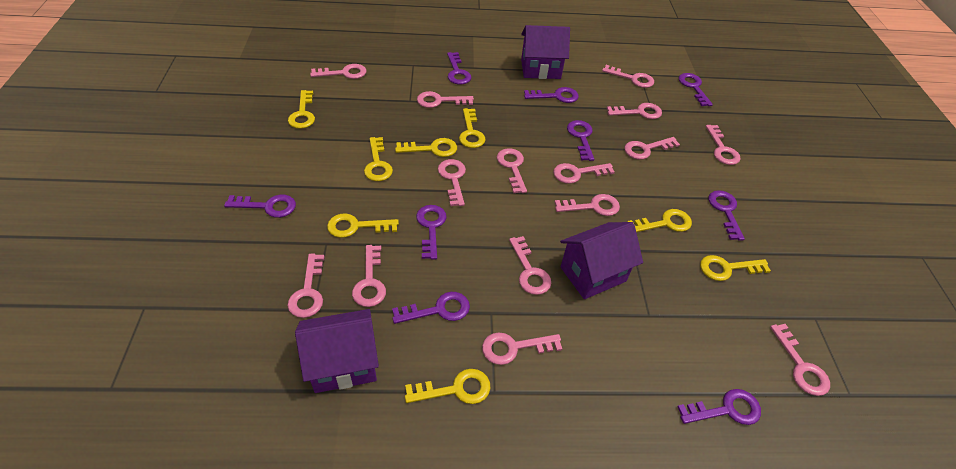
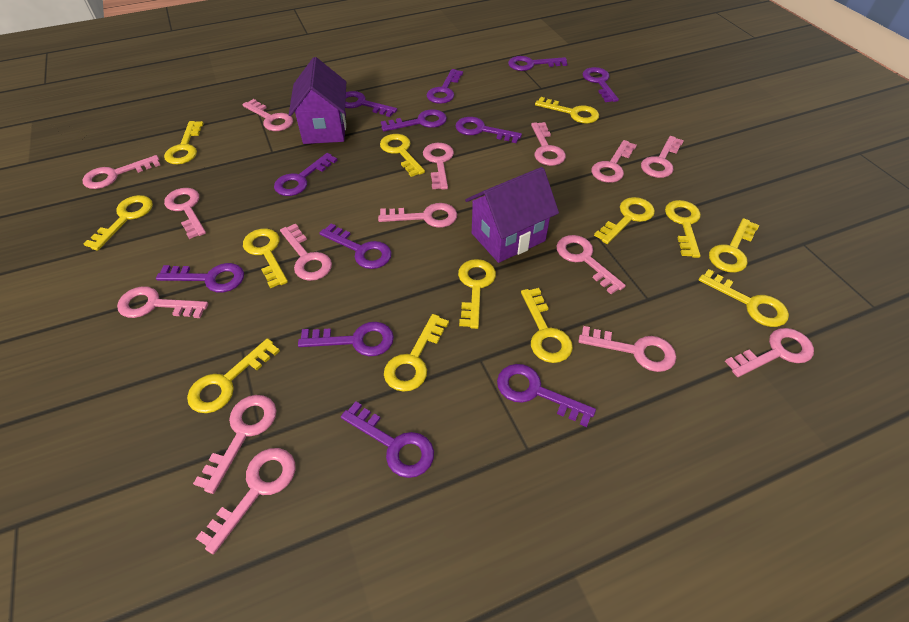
purple house: 3 -> 2
purple key: 9 -> 12
yellow key: 8 -> 13

